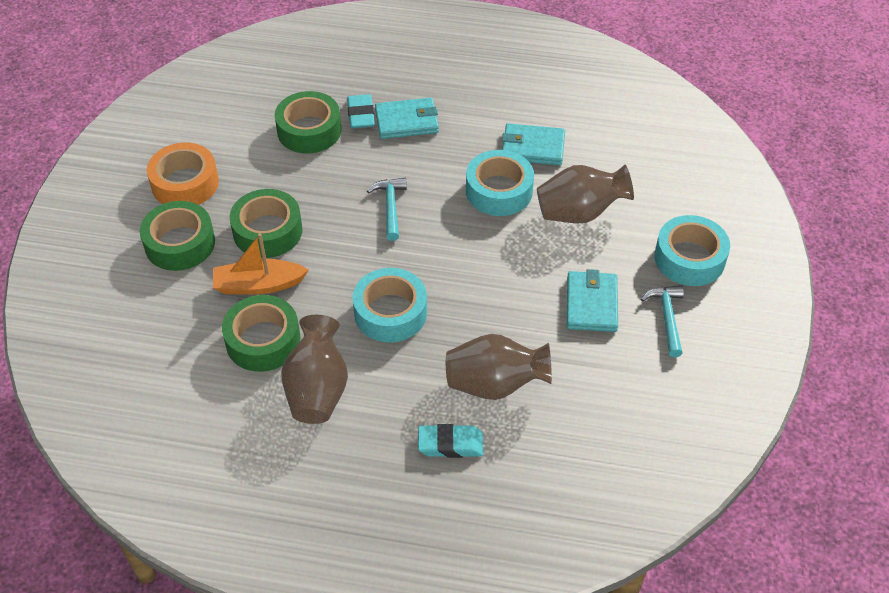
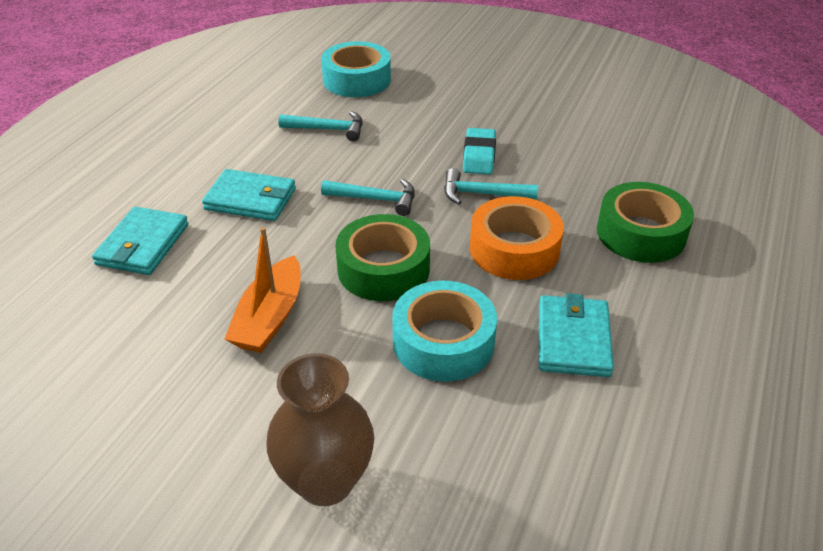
brown vase: 3 -> 1
green tape: 4 -> 2
turquoise eraser: 2 -> 1
turquoise hammer: 2 -> 3
turquoise tape: 3 -> 2

